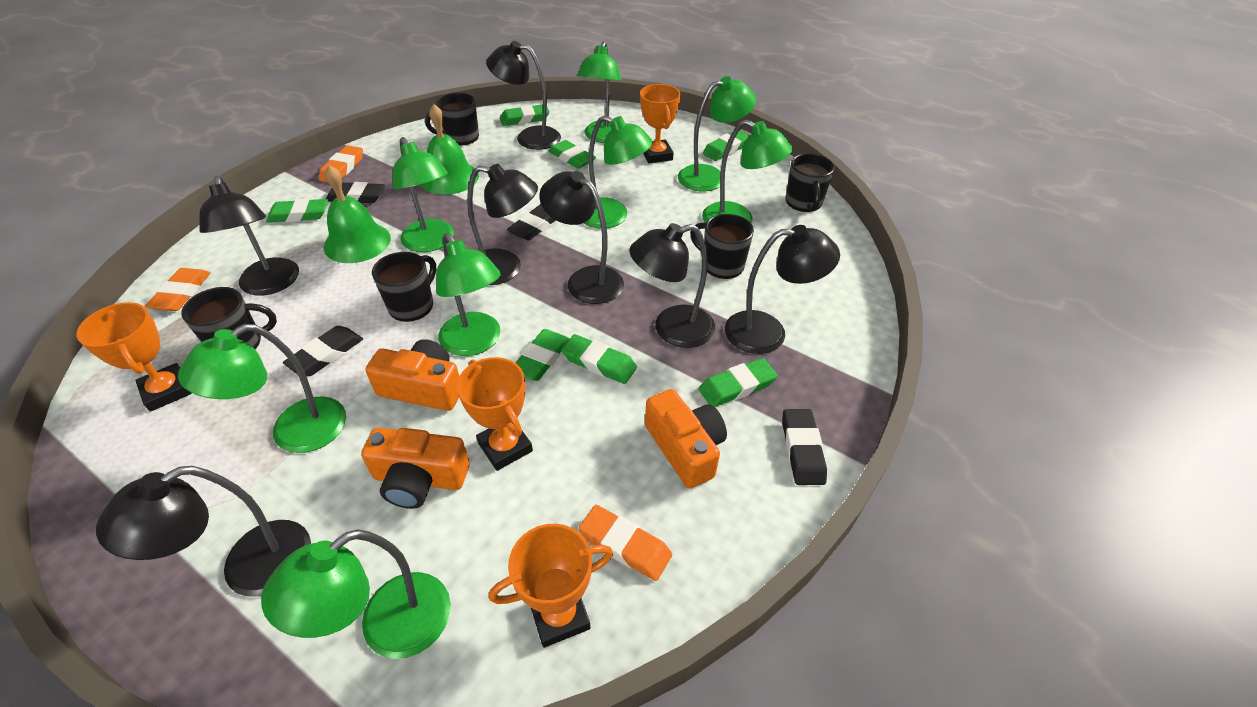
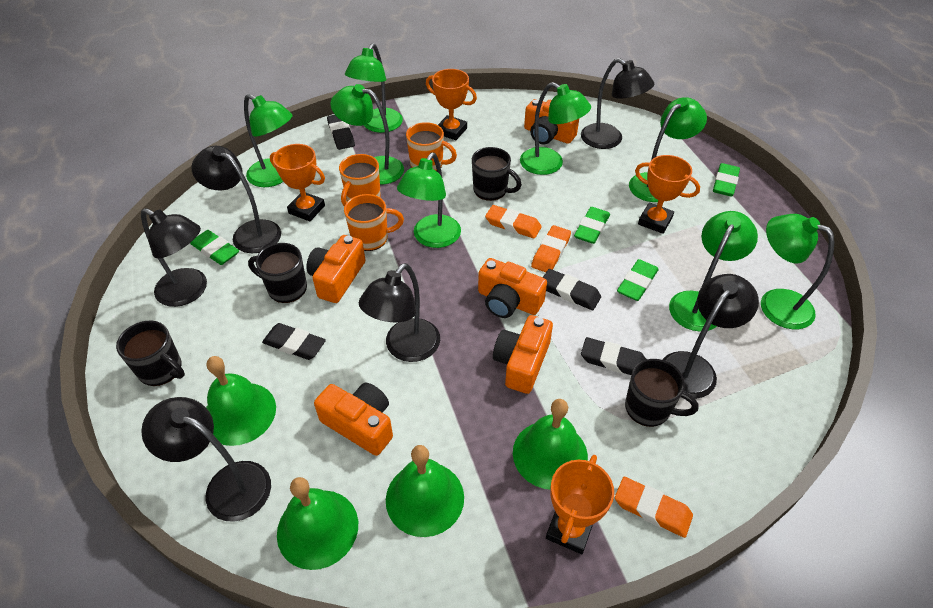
black lamp: 7 -> 6
black mug: 5 -> 4
green bell: 2 -> 4
green eraser: 7 -> 4
orange camera: 3 -> 5
orange mug: 0 -> 3

